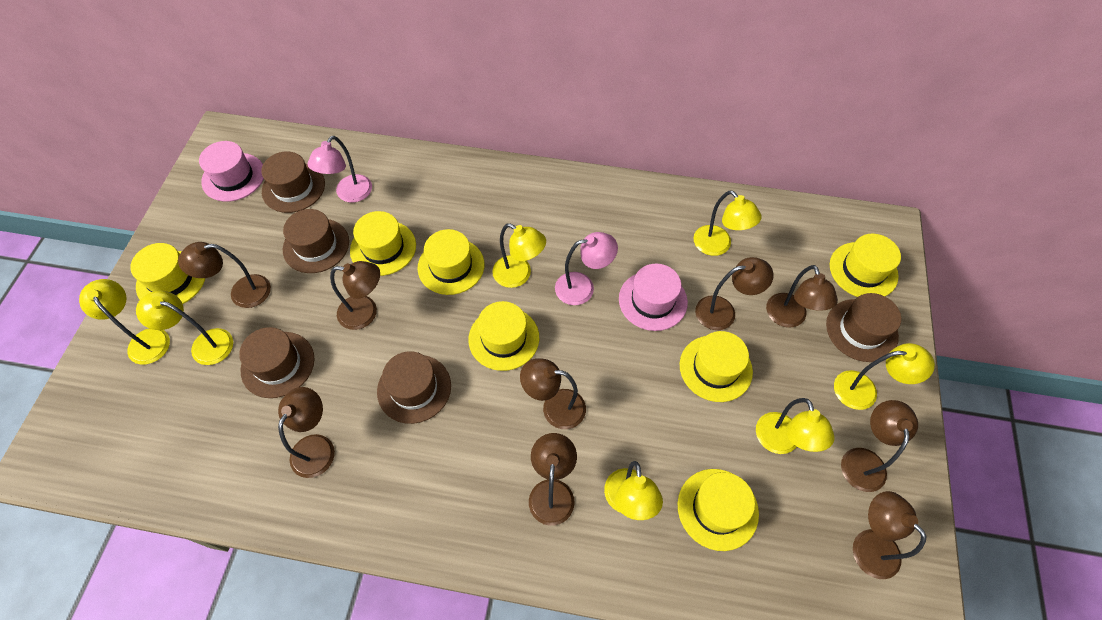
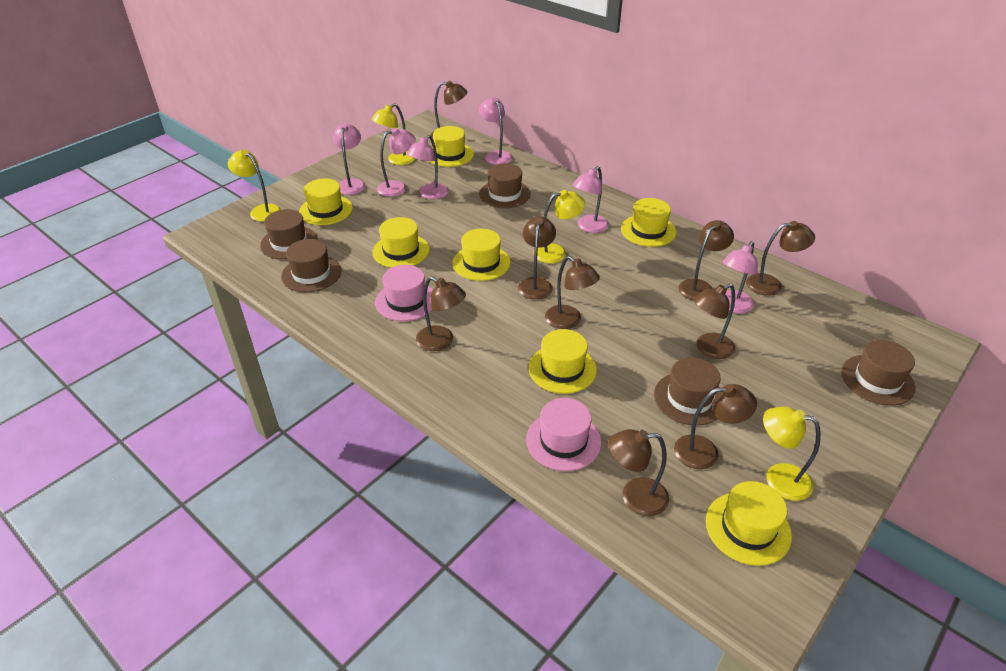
pink lamp: 2 -> 6
yellow lamp: 7 -> 4

